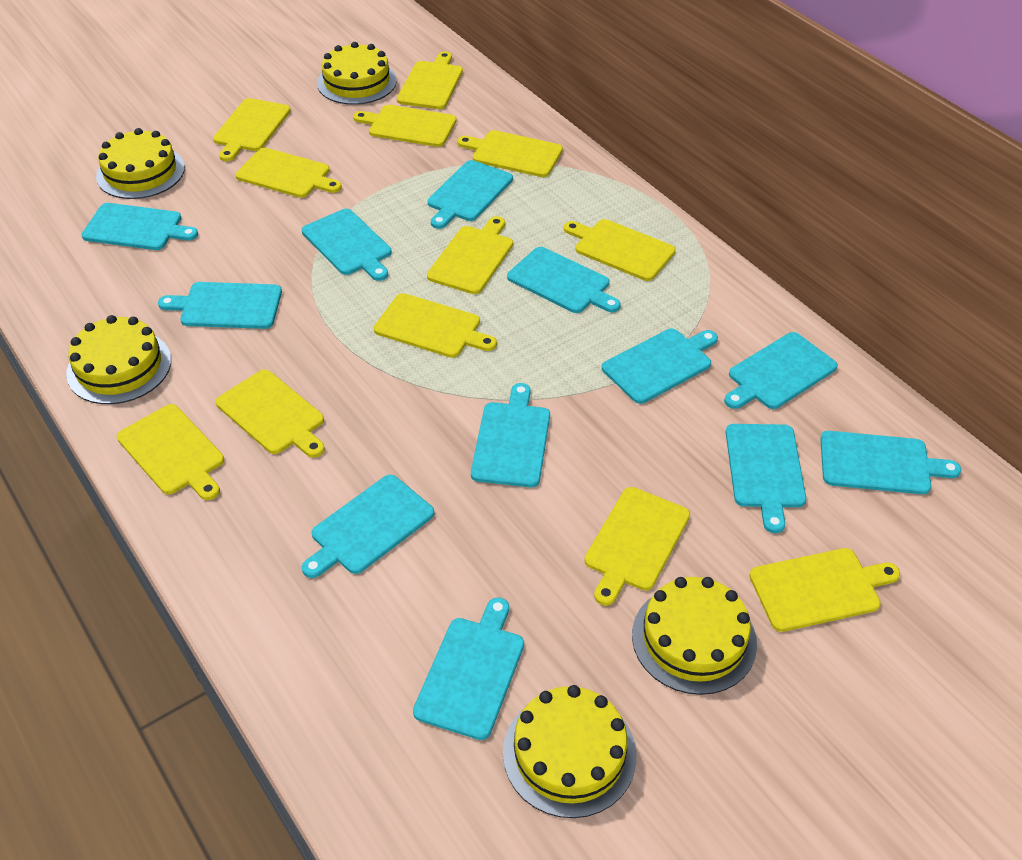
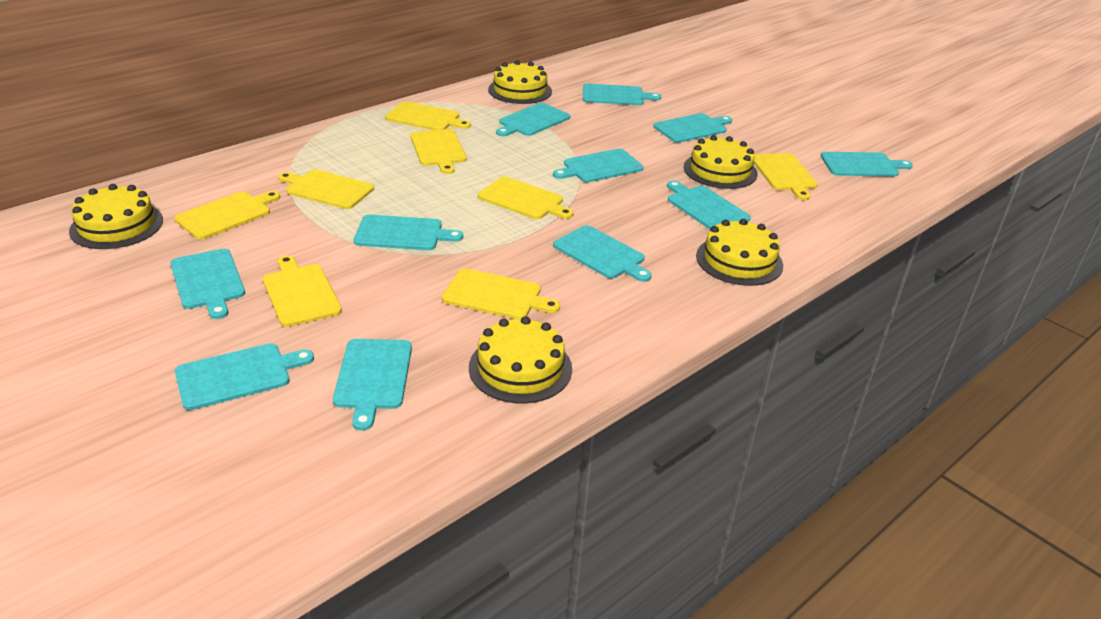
turquoise cutting board: 12 -> 11
yellow cutting board: 12 -> 8

